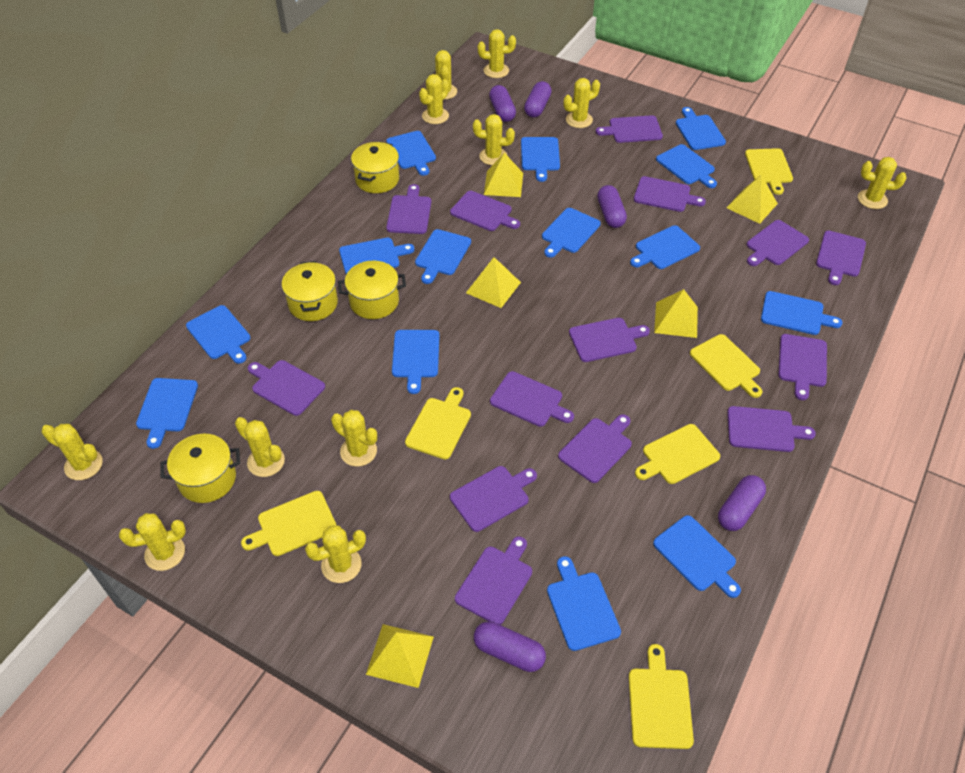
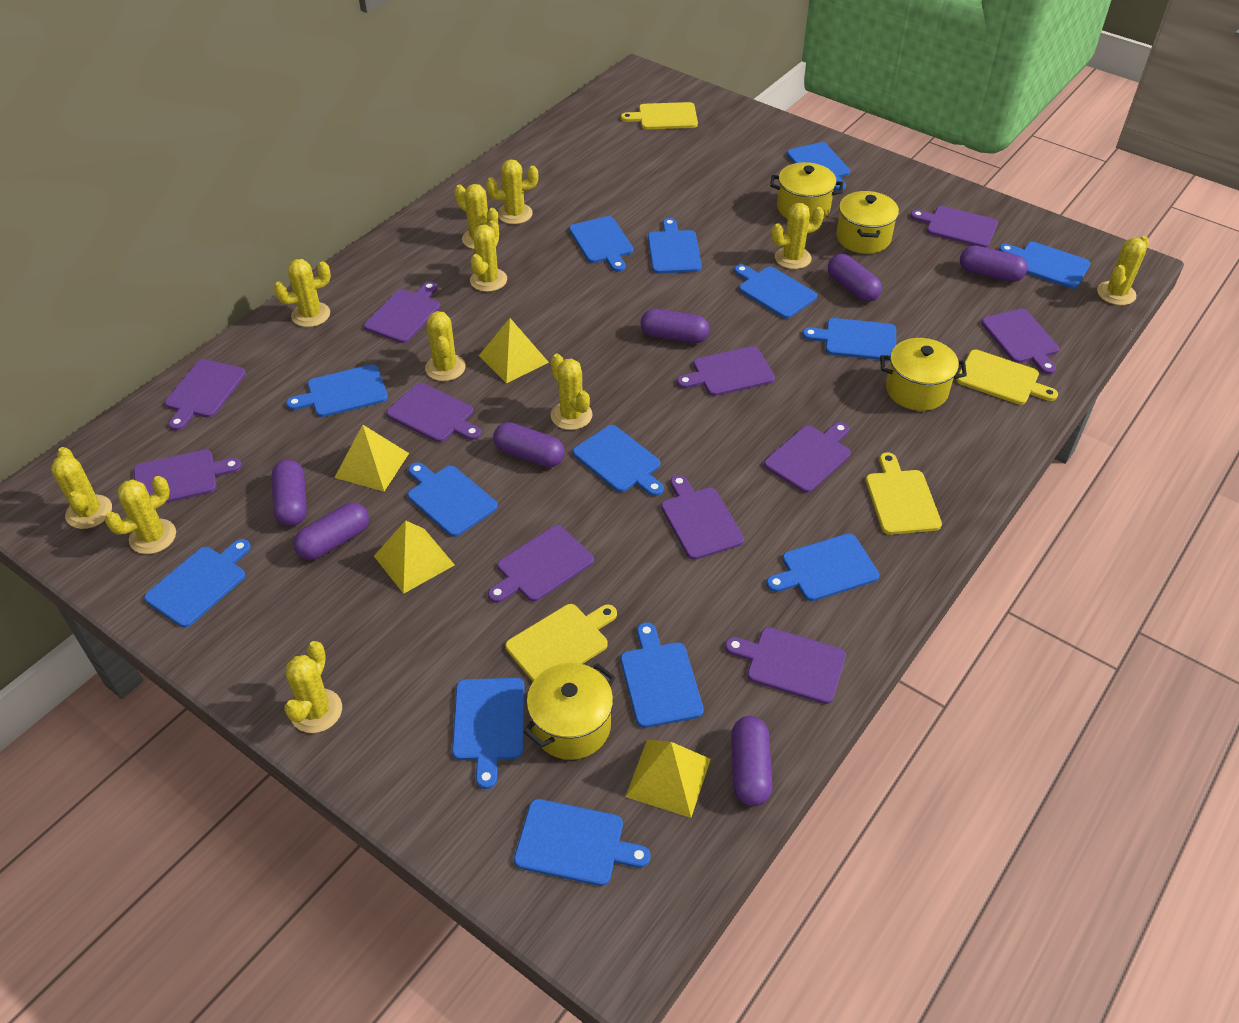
purple capsule: 5 -> 7
purple cutting board: 14 -> 11
yellow cutting board: 6 -> 4
yellow pyramid: 5 -> 4

